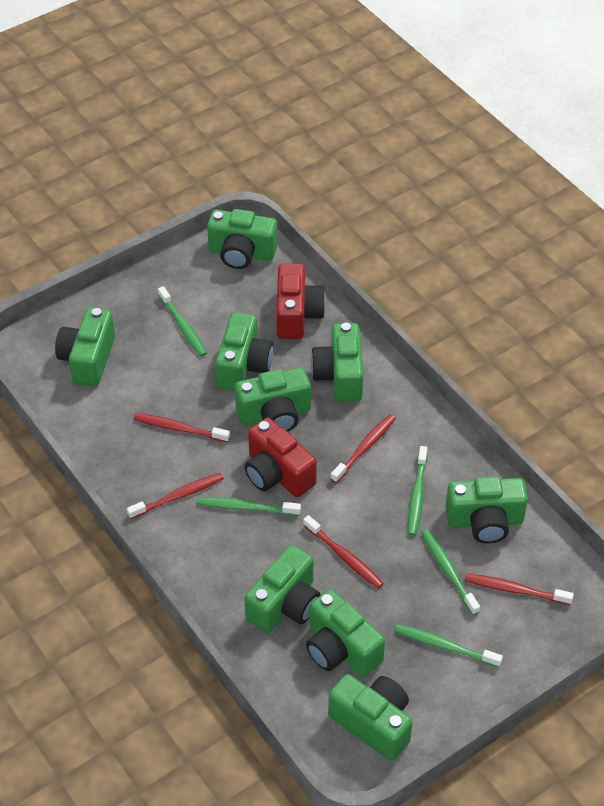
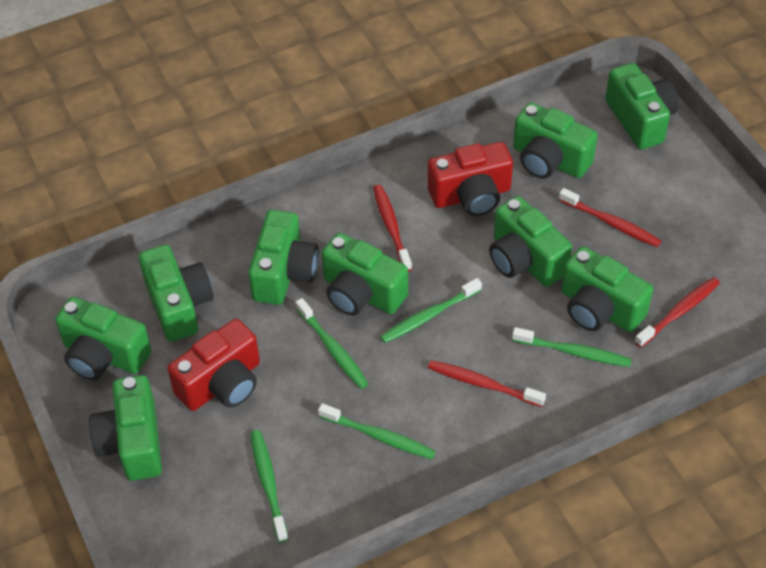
red toothbrush: 5 -> 4

